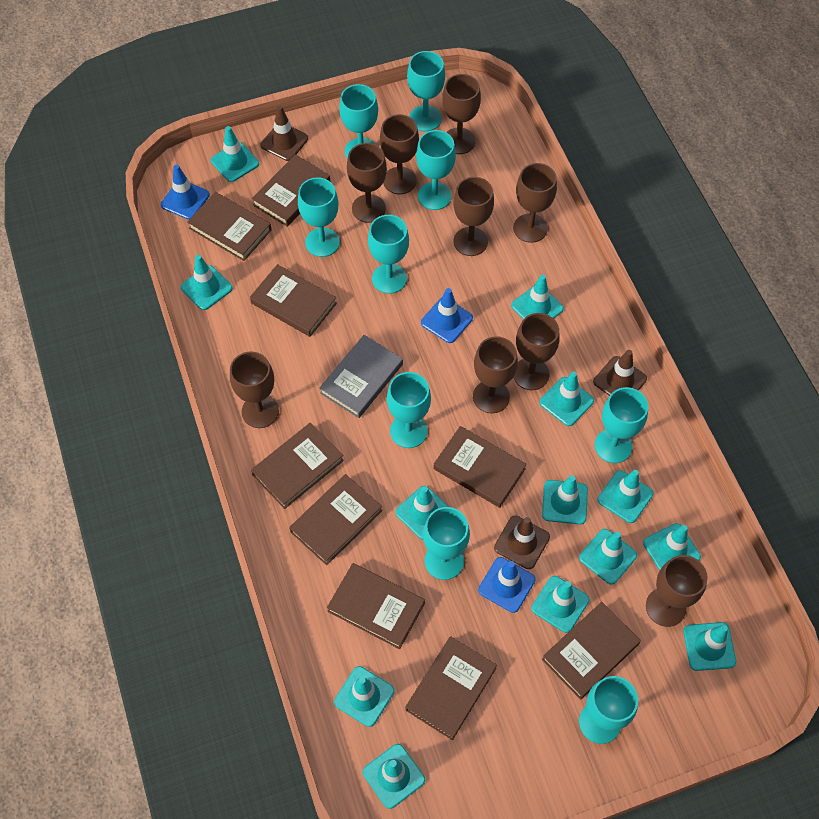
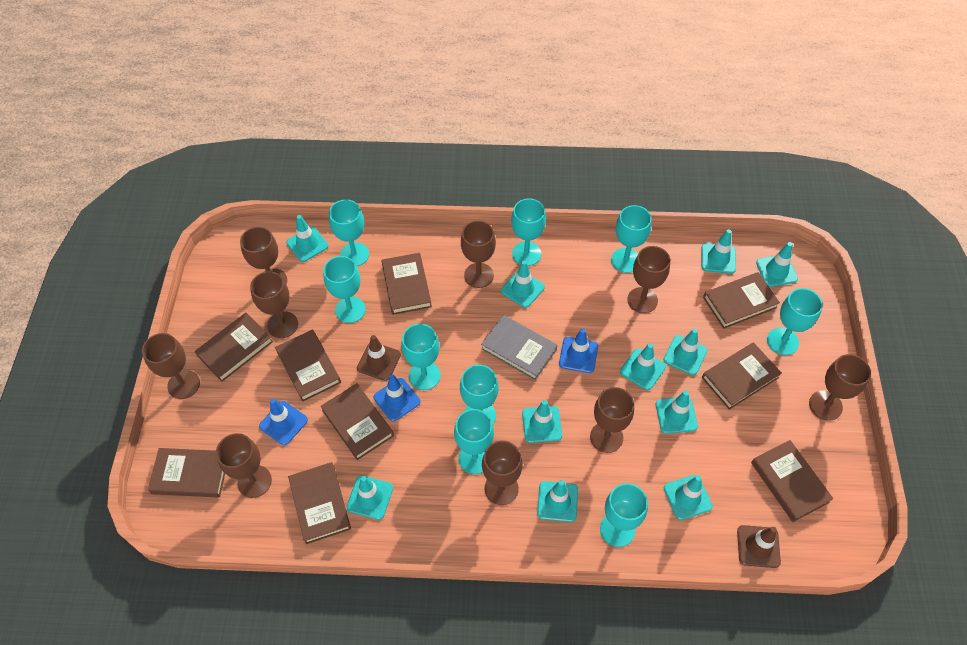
brown traffic cone: 3 -> 2
turquoise traffic cone: 13 -> 11

